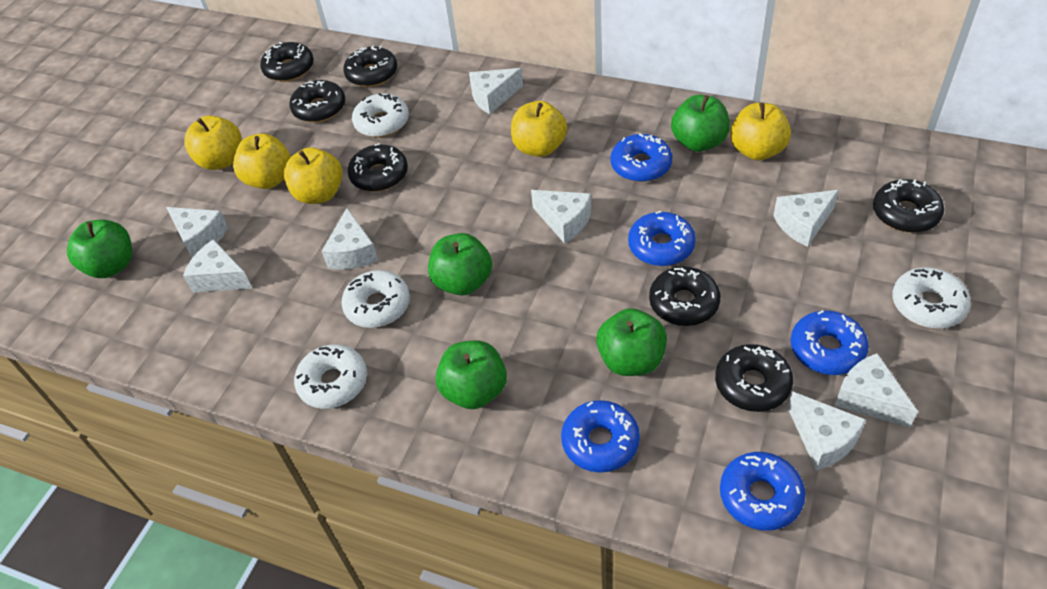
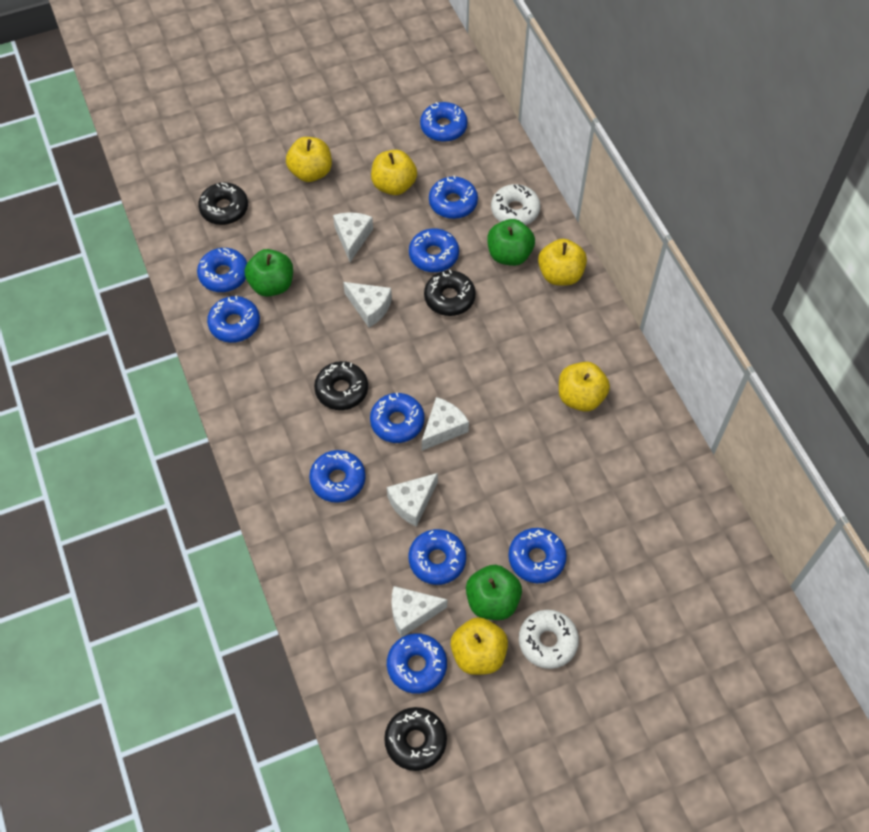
black donut: 7 -> 4
blue donut: 5 -> 10
green apple: 5 -> 3
white cheese: 8 -> 5
white donut: 4 -> 2

